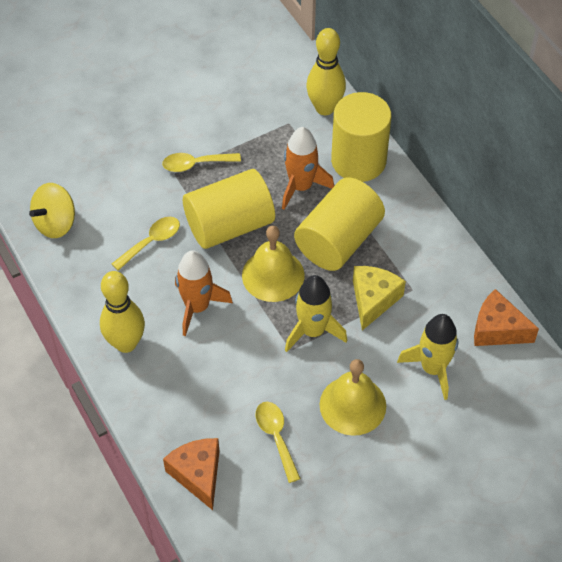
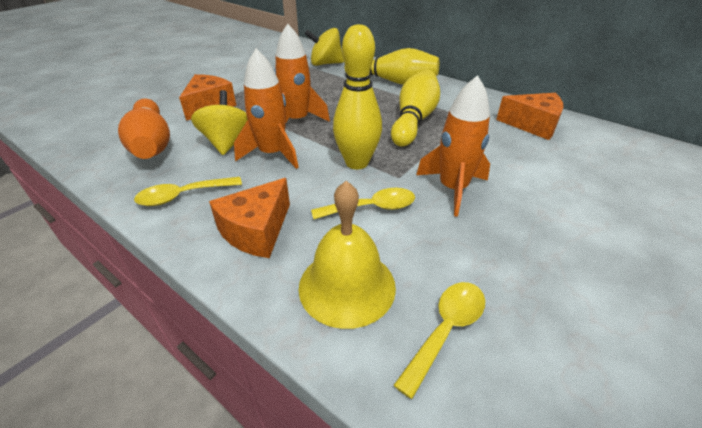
orange bowling pin: 0 -> 1
orange cheese: 2 -> 3
orange rocket: 2 -> 3
yellow bell: 2 -> 1
yellow bowling pin: 2 -> 3
yellow cheese: 1 -> 0
yellow cylinder: 3 -> 0
yellow rocket: 2 -> 0
yellow spinning top: 1 -> 2

